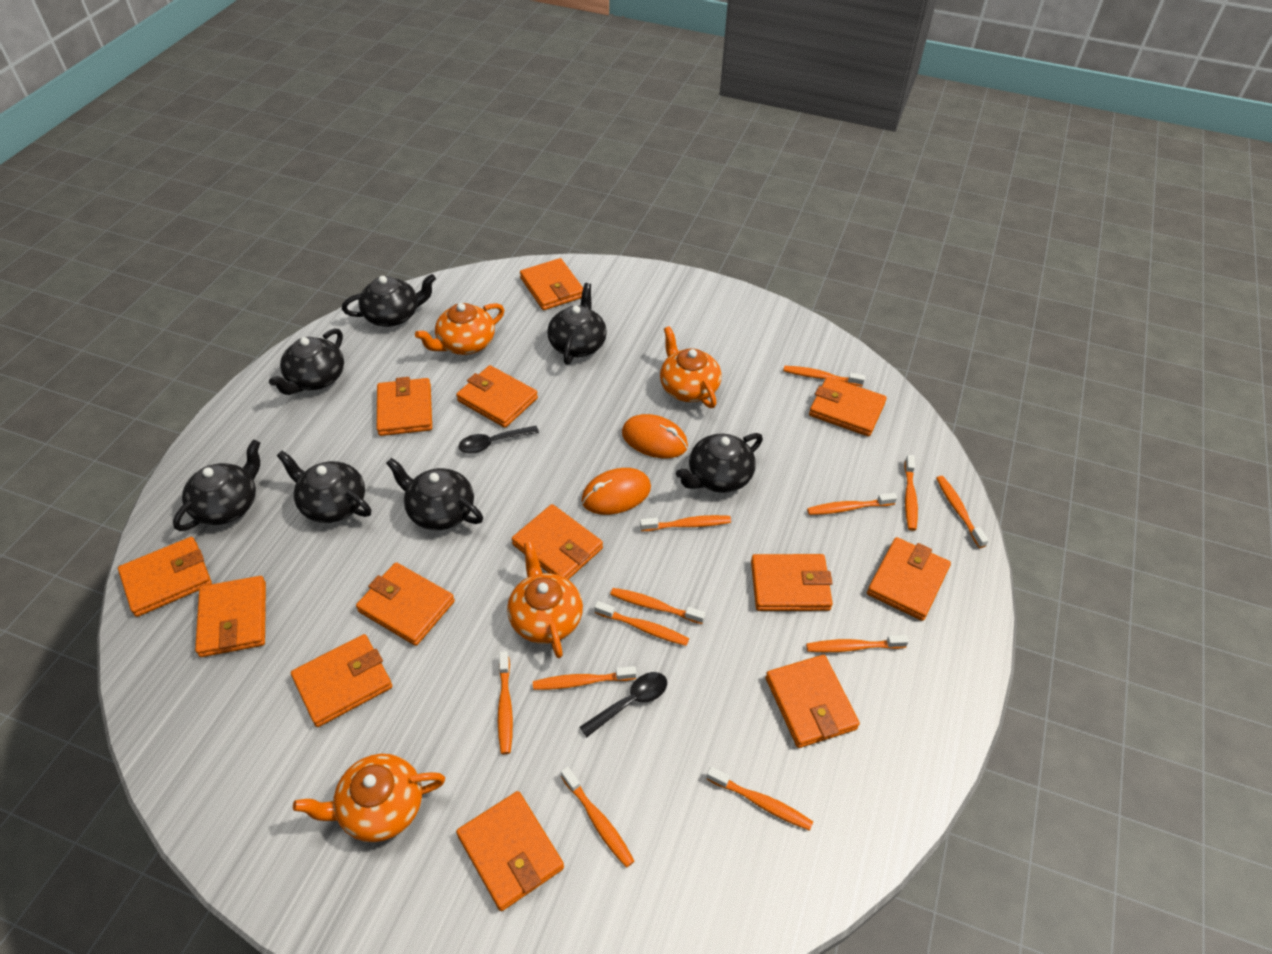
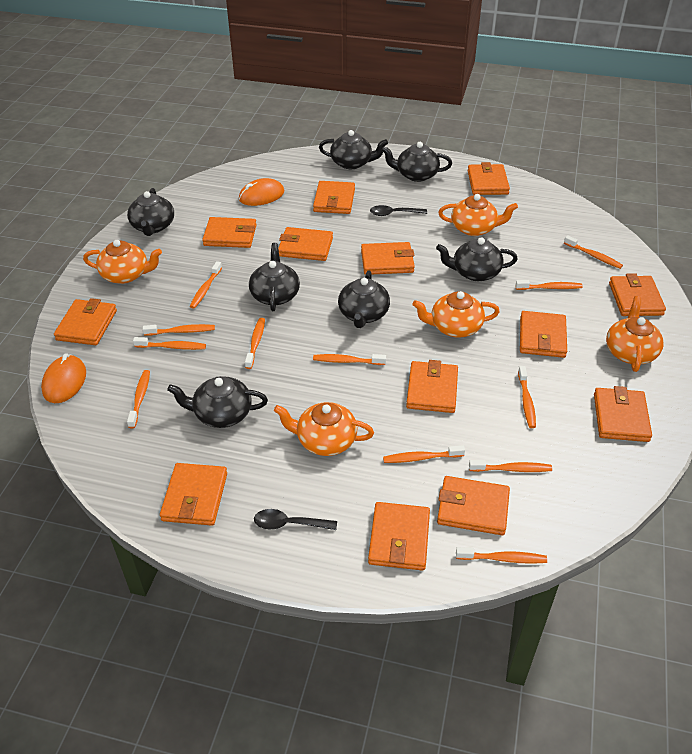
orange teapot: 4 -> 5

